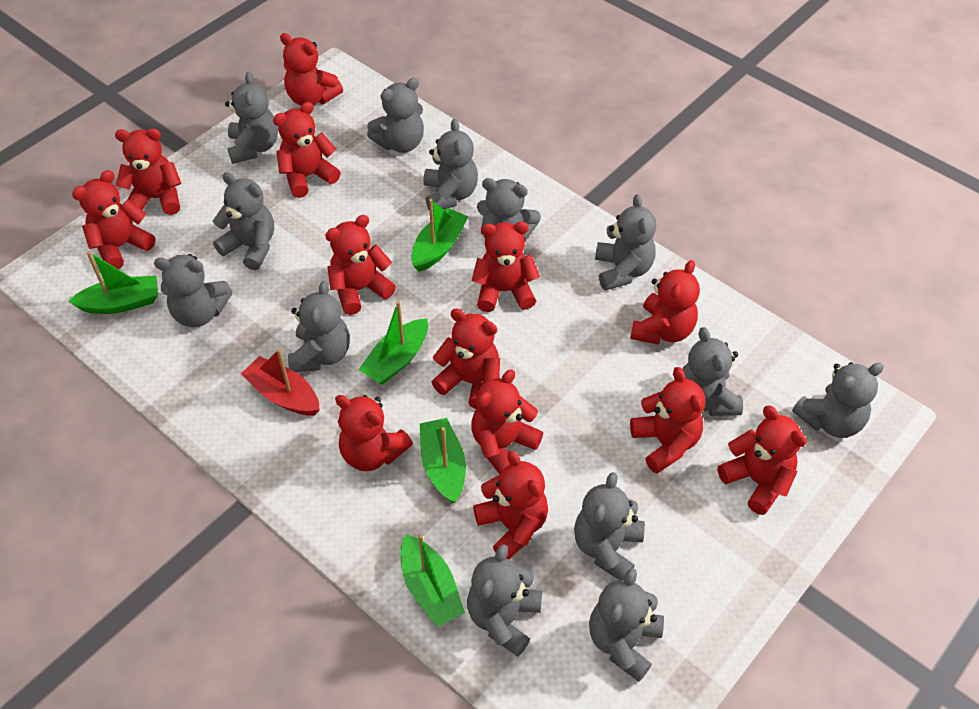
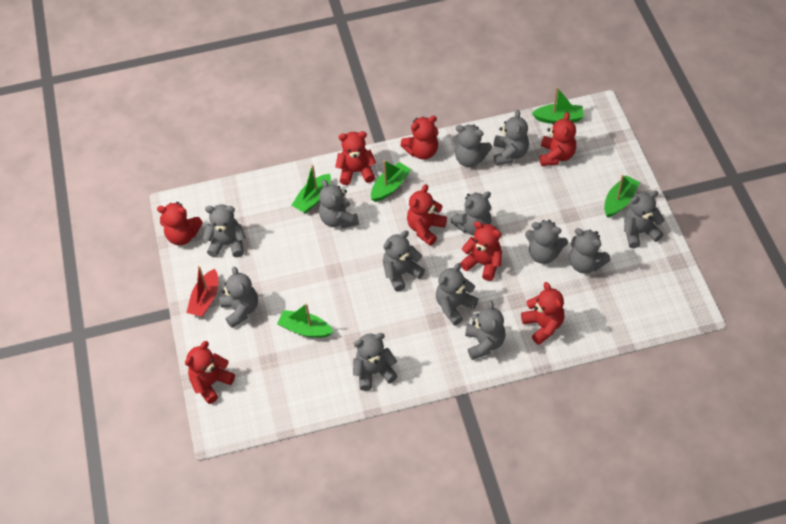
red teddy bear: 13 -> 8

